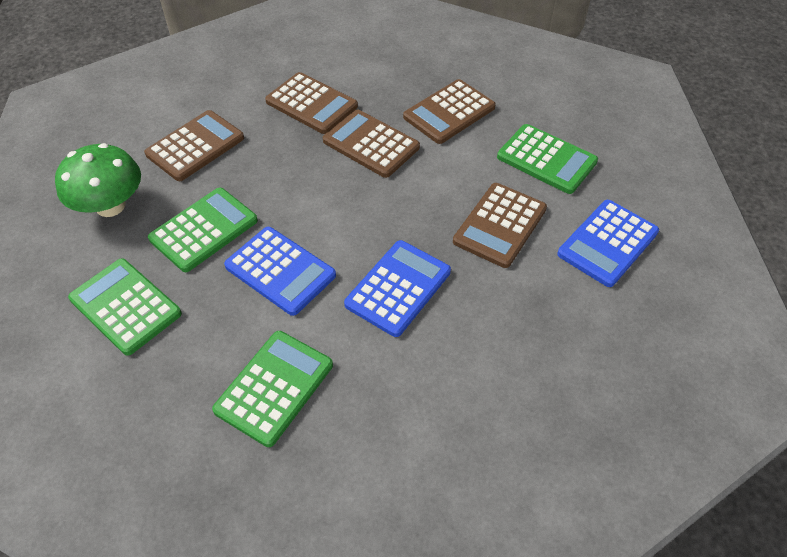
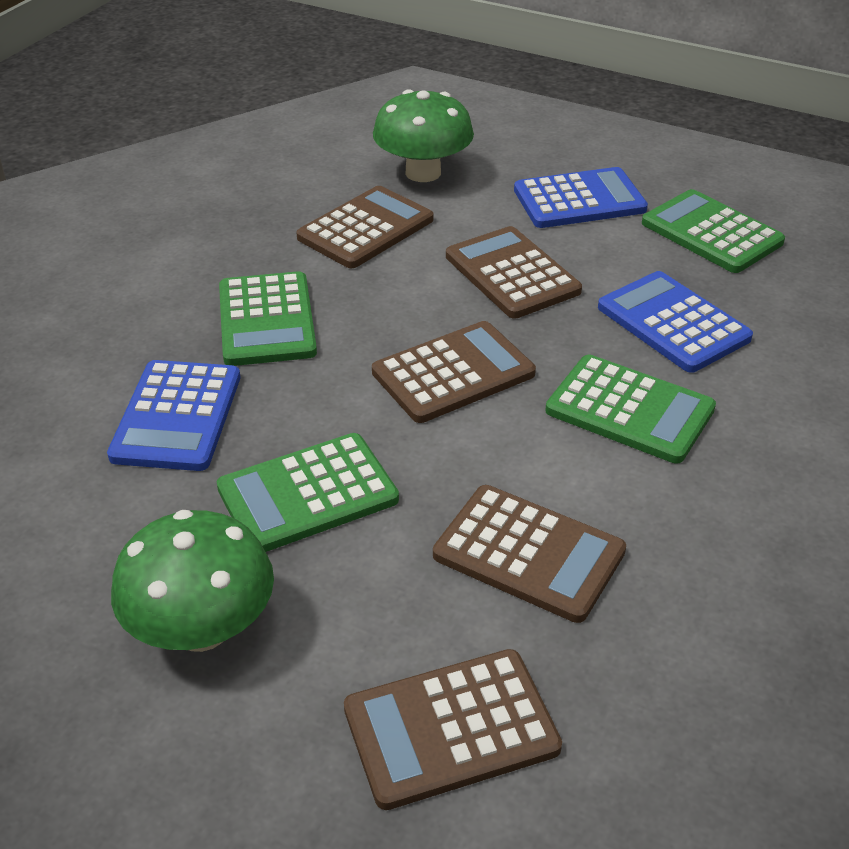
green mushroom: 1 -> 2

